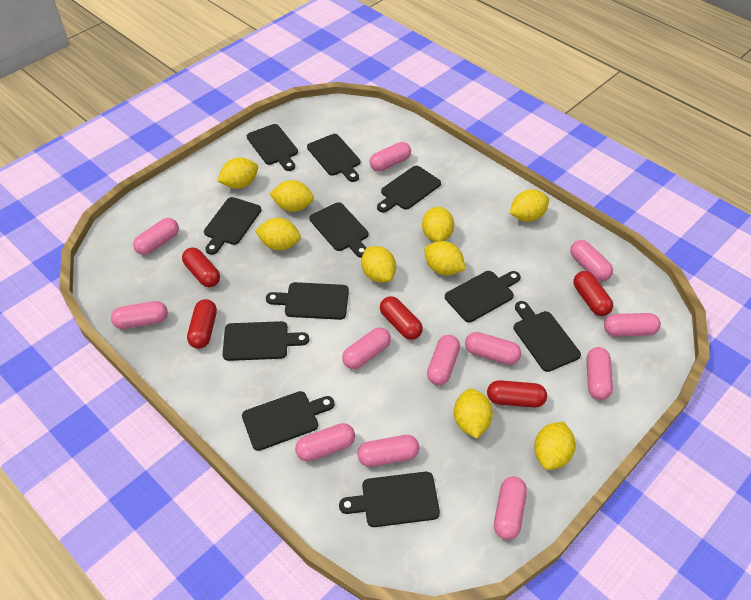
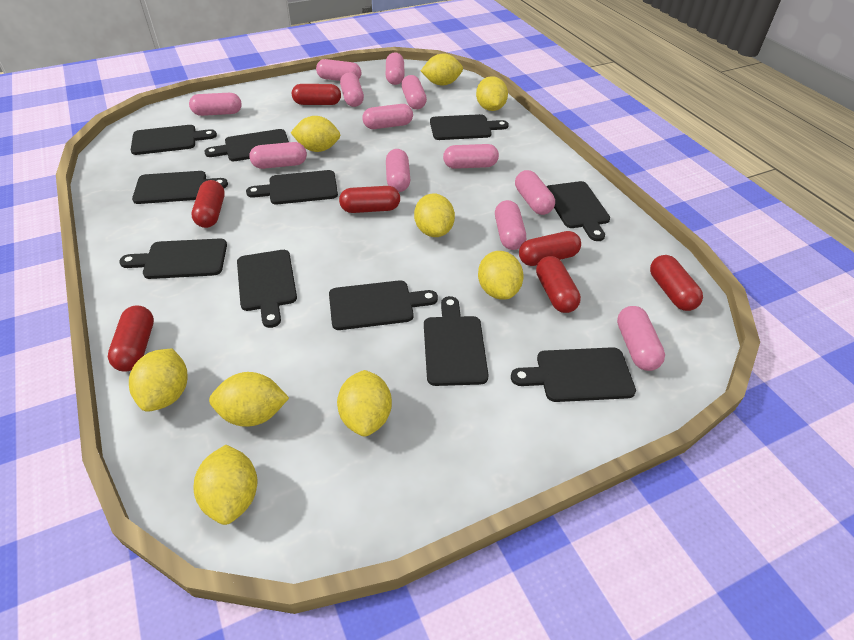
red capsule: 5 -> 7

